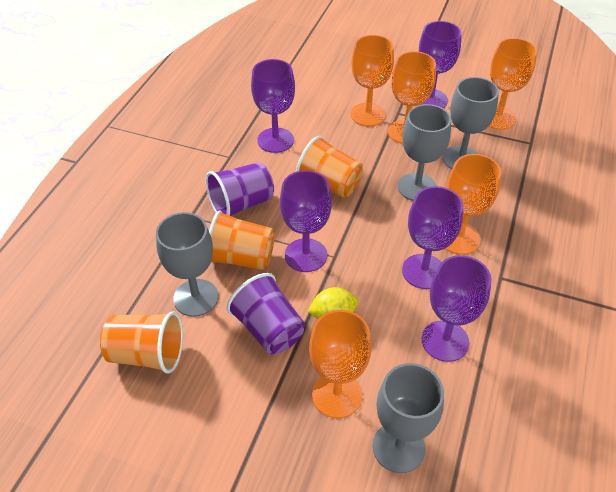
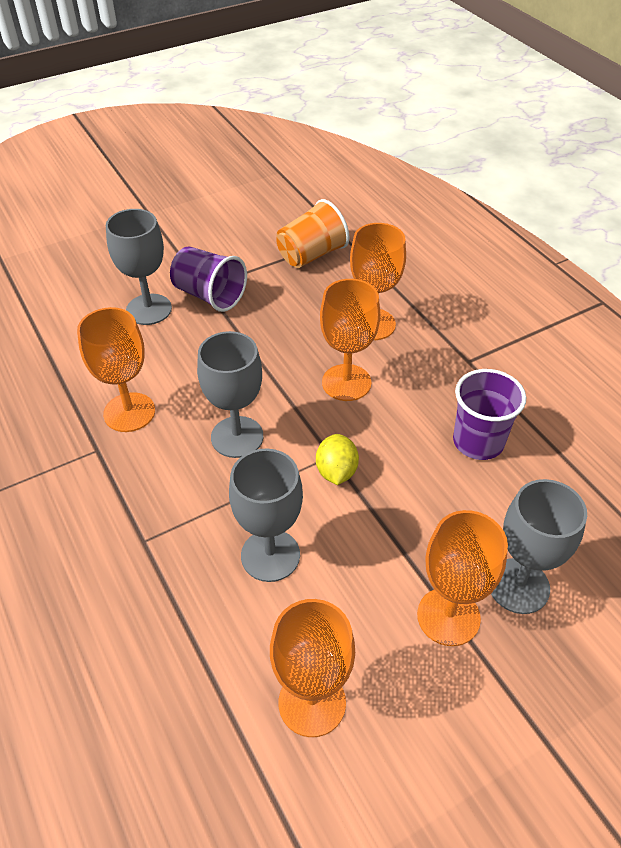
orange cup: 3 -> 1
purple goblet: 5 -> 0

